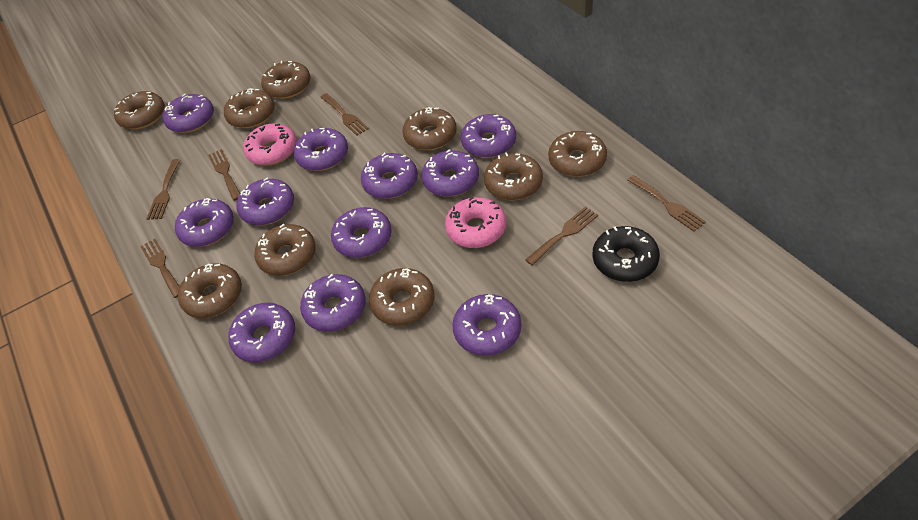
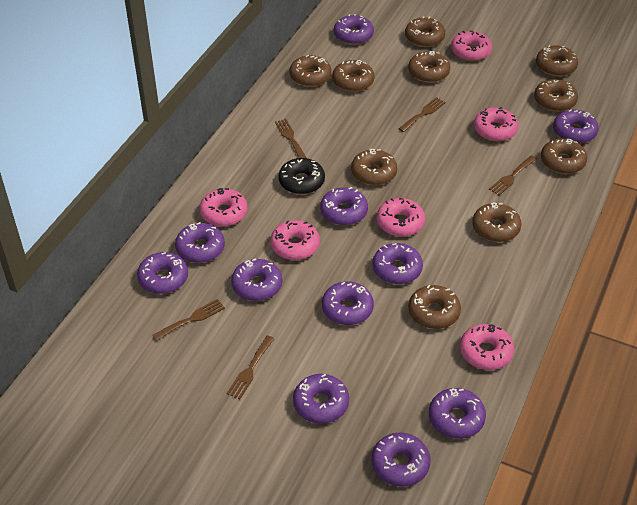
brown donut: 9 -> 10
brown fork: 6 -> 5
pink donut: 2 -> 6

